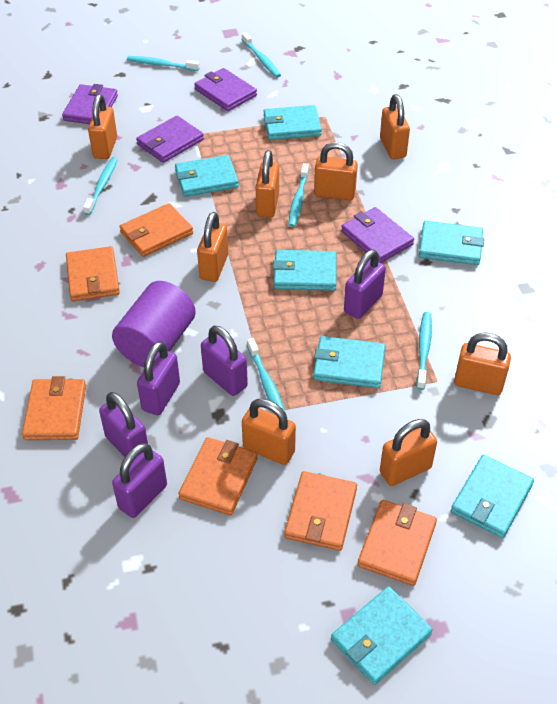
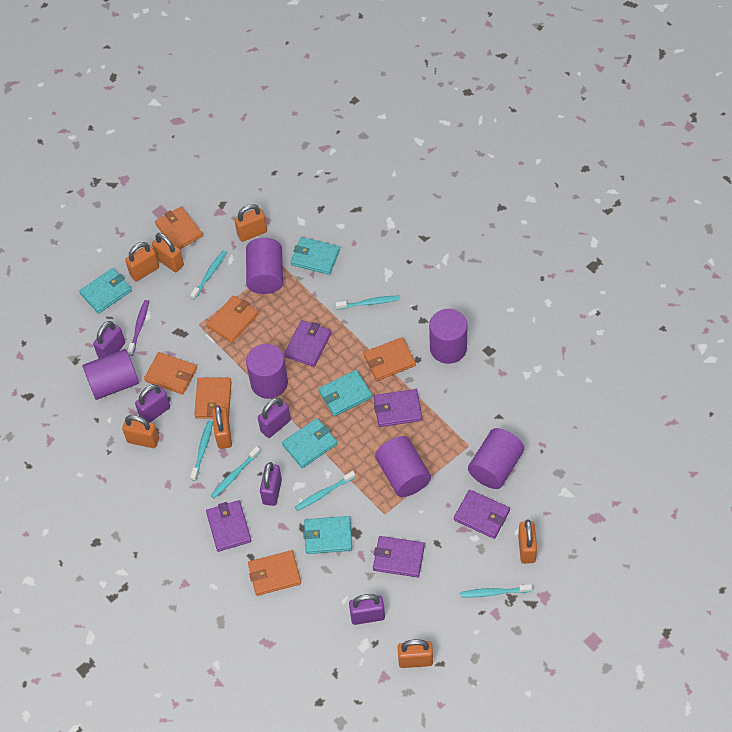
orange padlock: 8 -> 7
purple cylinder: 1 -> 6
purple toothbrush: 0 -> 1
purple wallet: 4 -> 5
turquoise wallet: 7 -> 5

